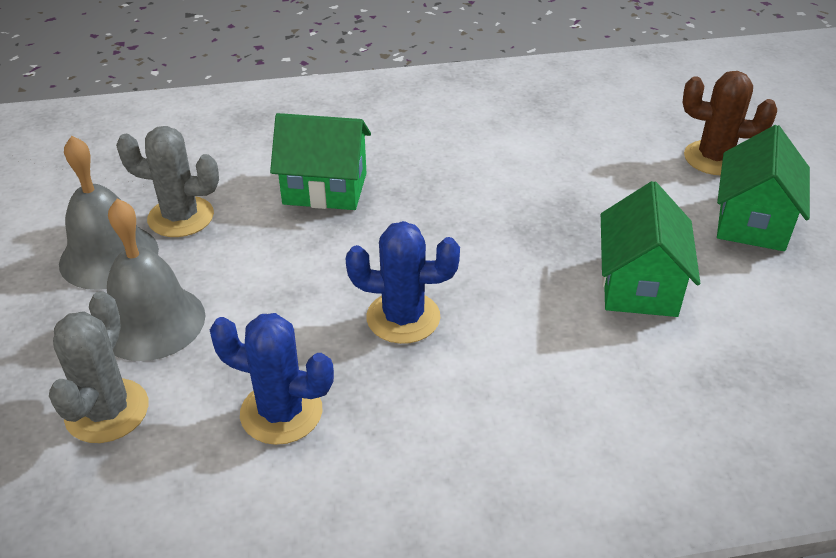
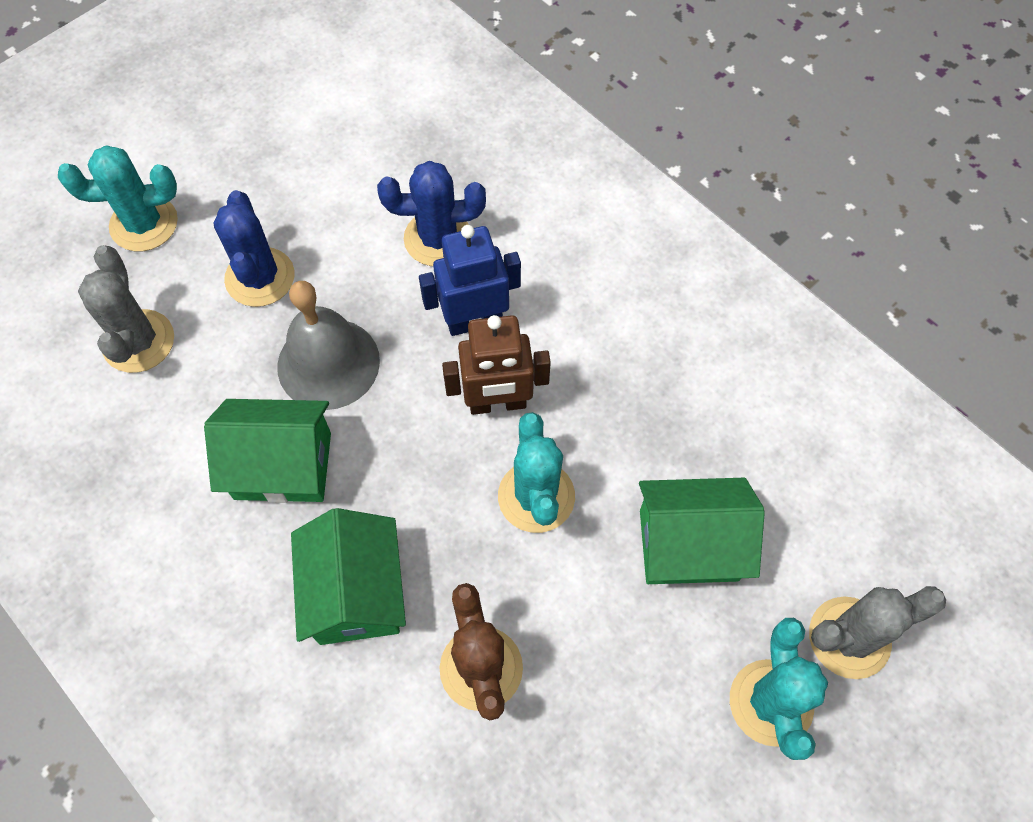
blue robot: 0 -> 1
brown robot: 0 -> 1
grey bell: 2 -> 1
turquoise cactus: 0 -> 3

